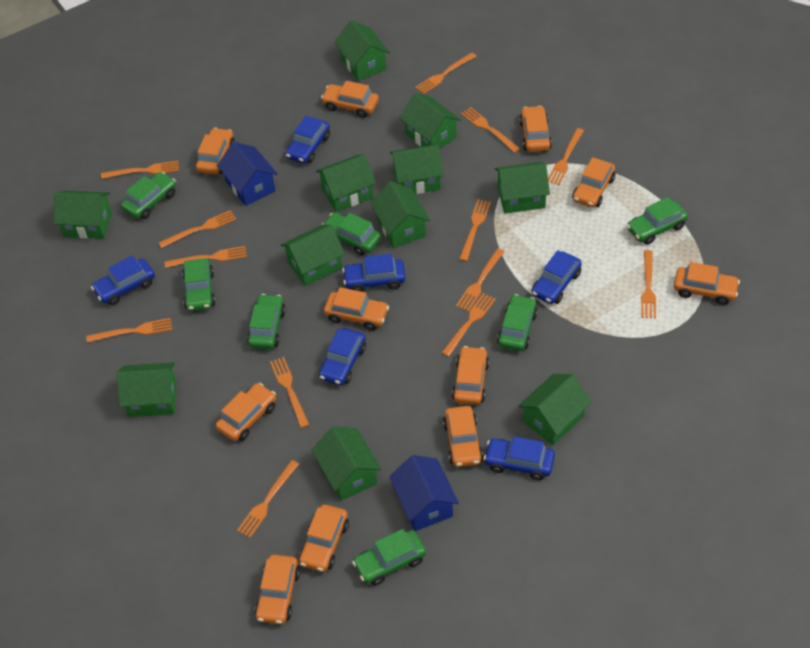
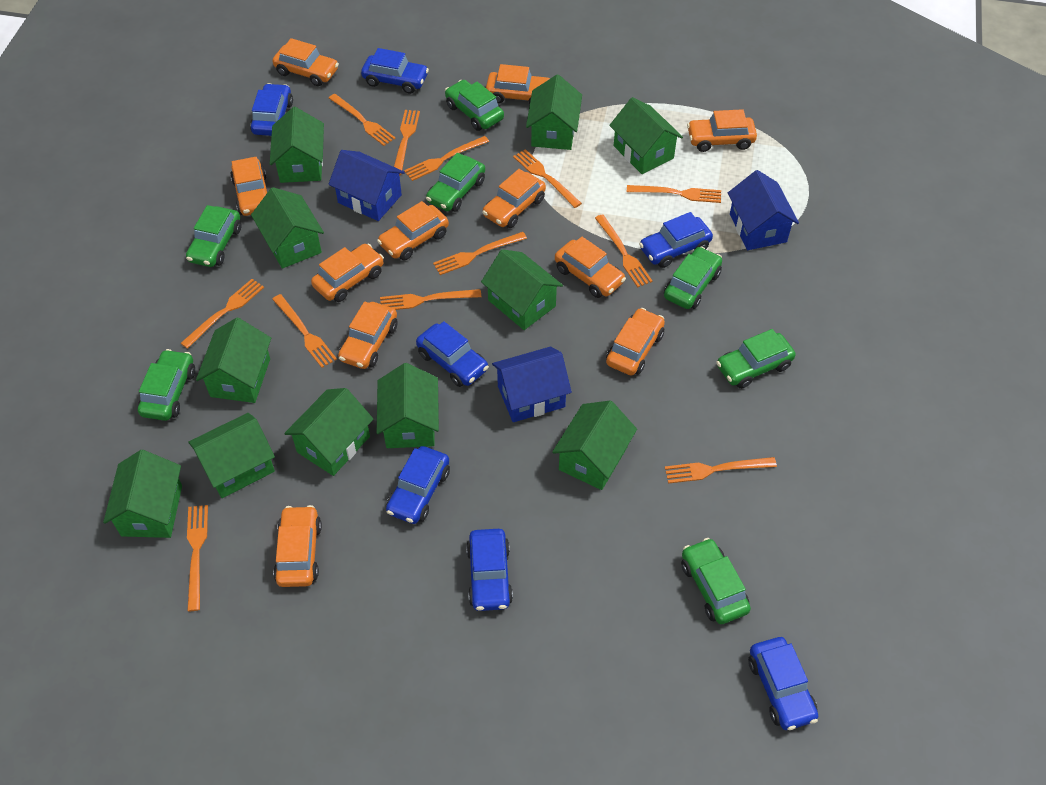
blue car: 6 -> 7
blue house: 2 -> 3
orange fork: 13 -> 12

